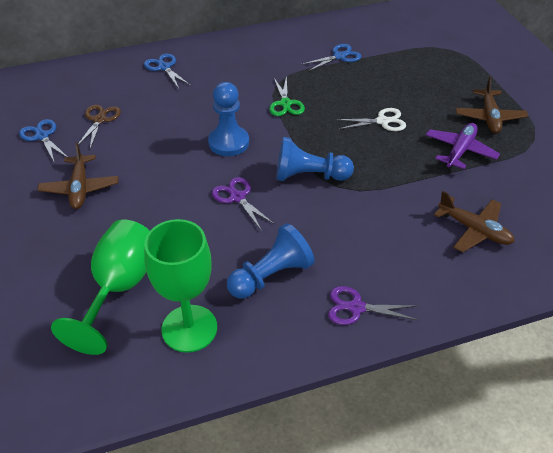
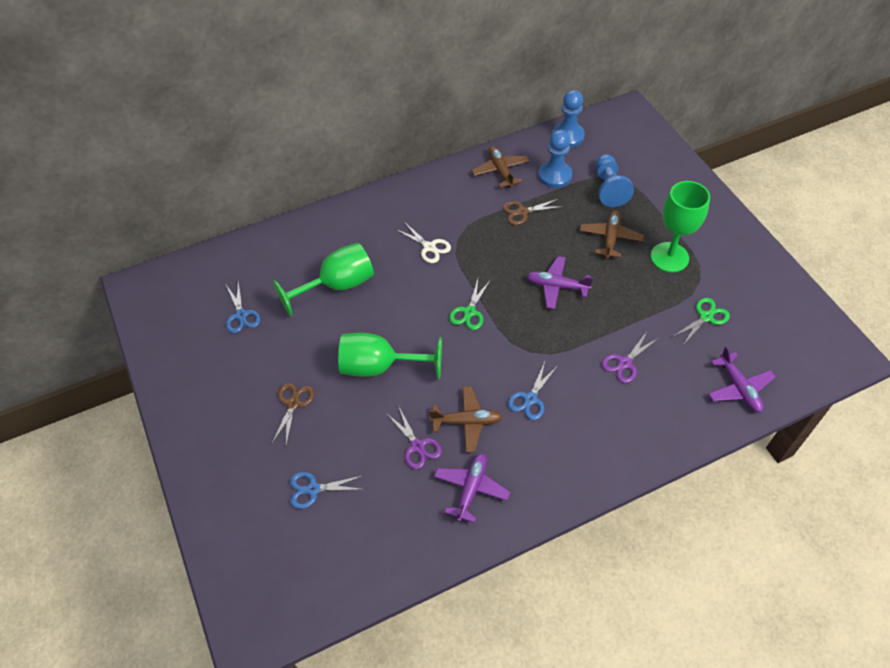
brown scissors: 1 -> 2
green goblet: 2 -> 3
green scissors: 1 -> 2
purple plane: 1 -> 3

